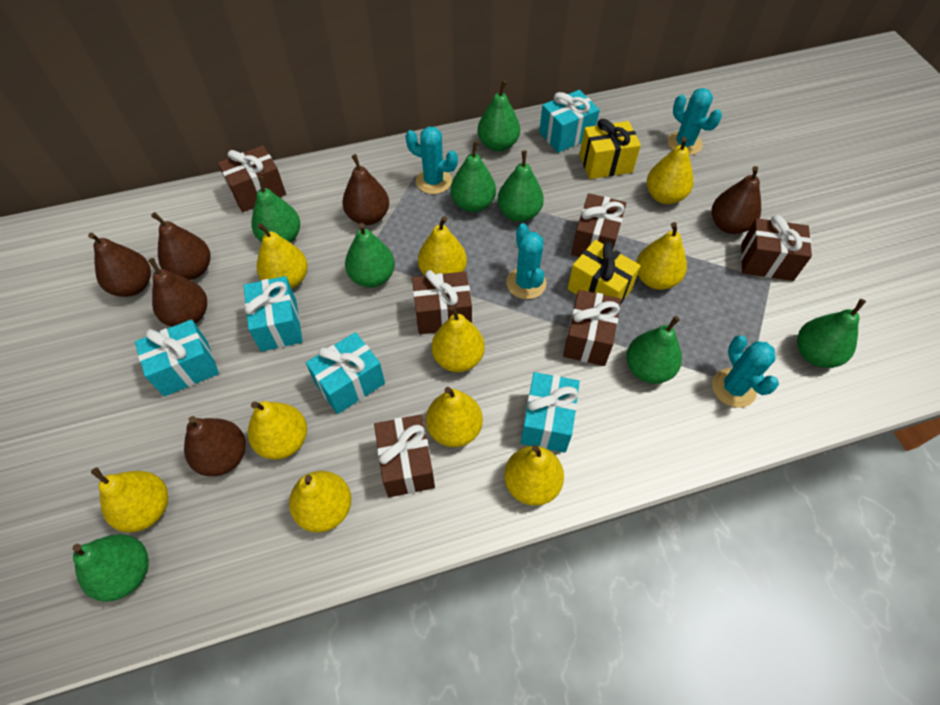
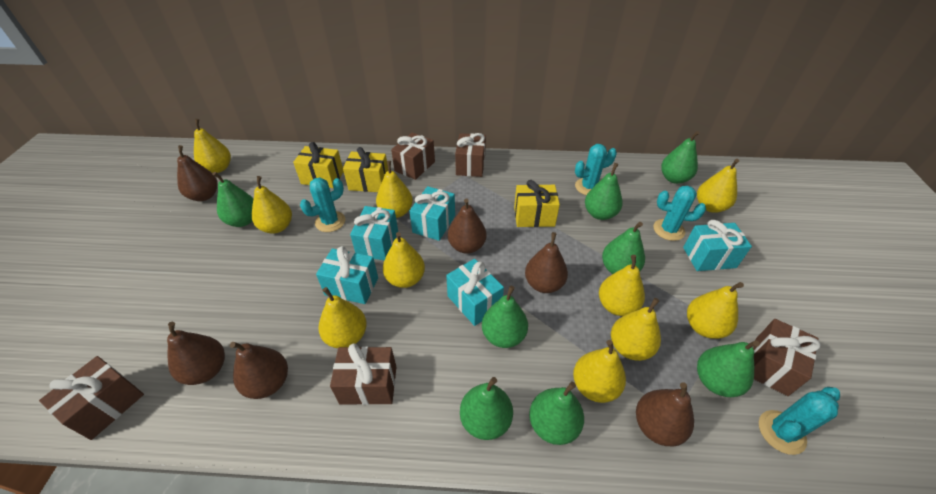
brown gift: 6 -> 5
yellow gift: 2 -> 3

